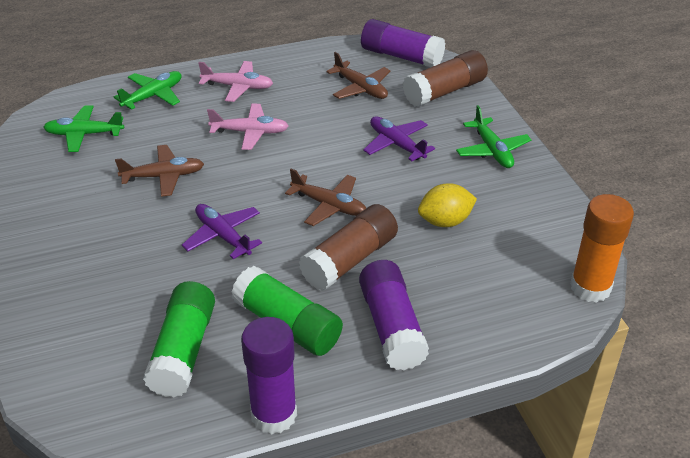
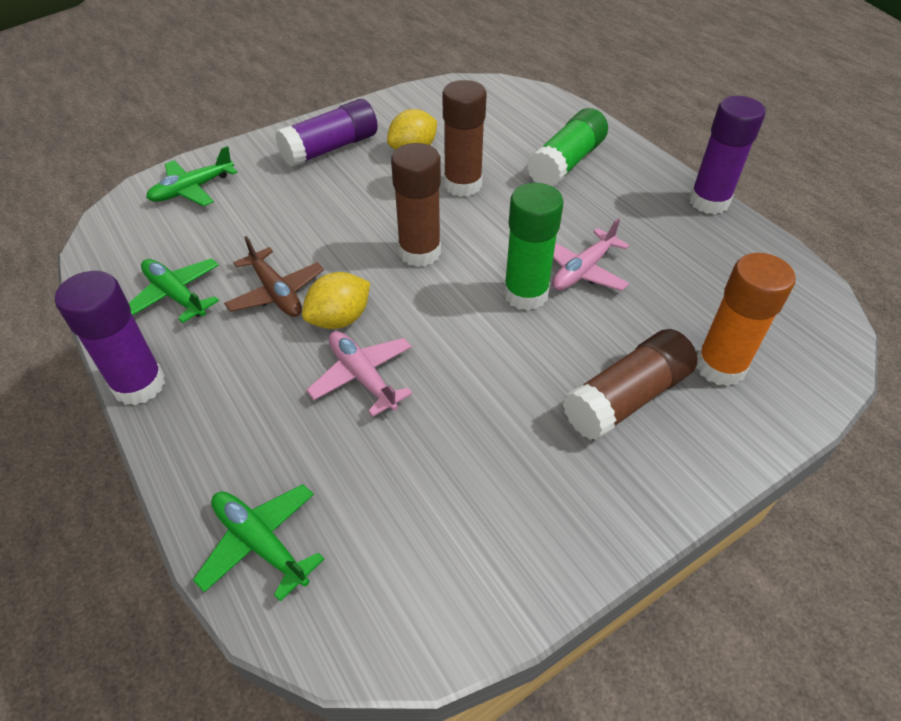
brown glue stick: 2 -> 3
brown plane: 3 -> 1
purple plane: 2 -> 0
yellow lemon: 1 -> 2

